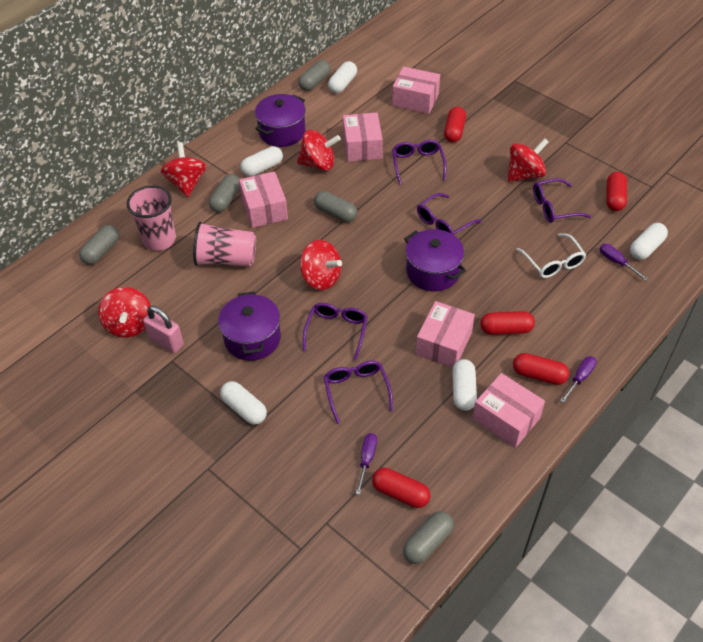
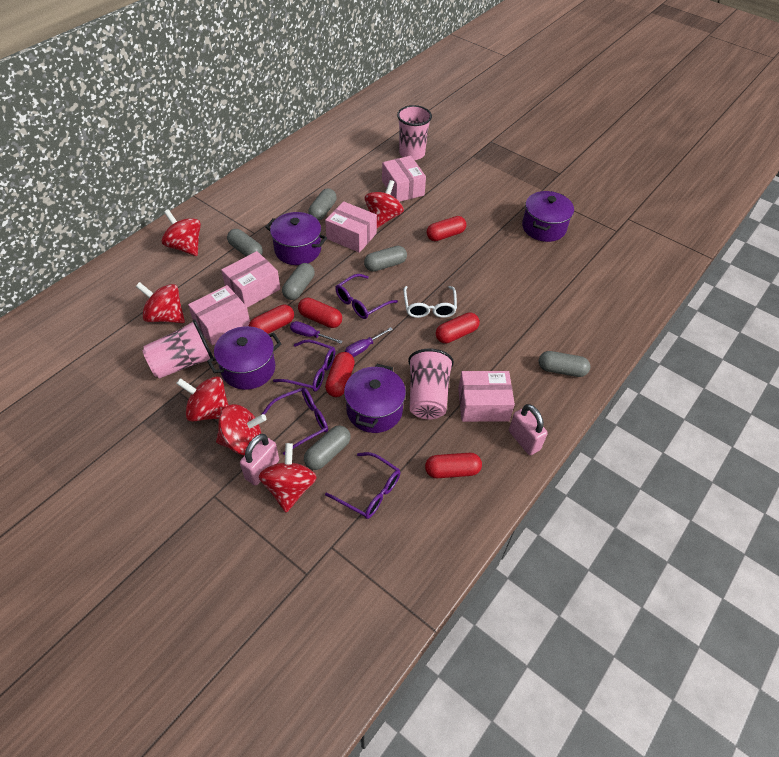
grey capsule: 5 -> 6
pink cup: 2 -> 3
pink padlock: 1 -> 2
purple glasses: 5 -> 4
purple pot: 3 -> 4
purple screwdriver: 3 -> 2
red capsule: 5 -> 6
red spinning top: 5 -> 6
white capsule: 5 -> 0

